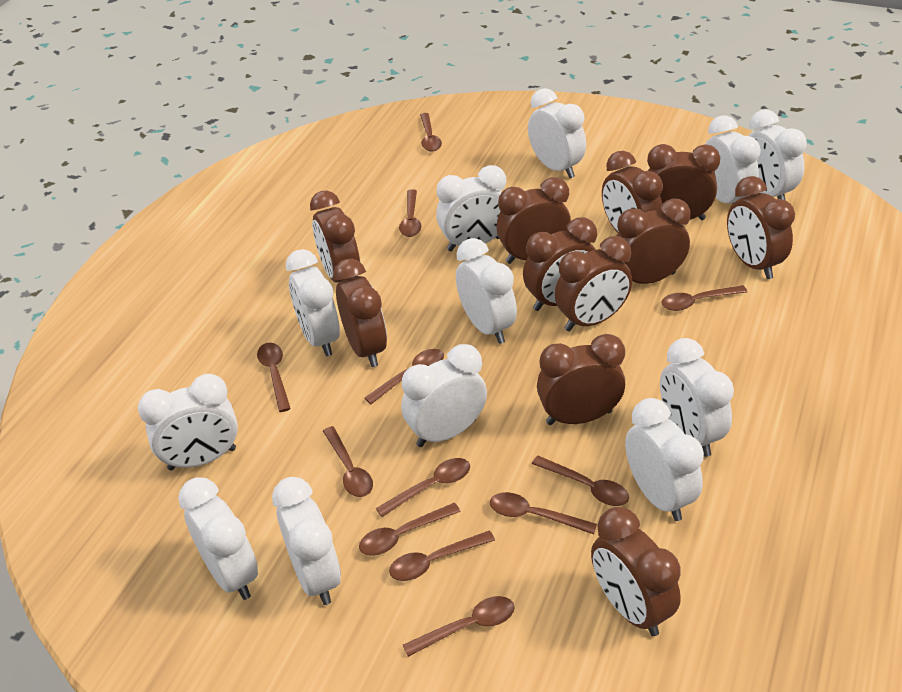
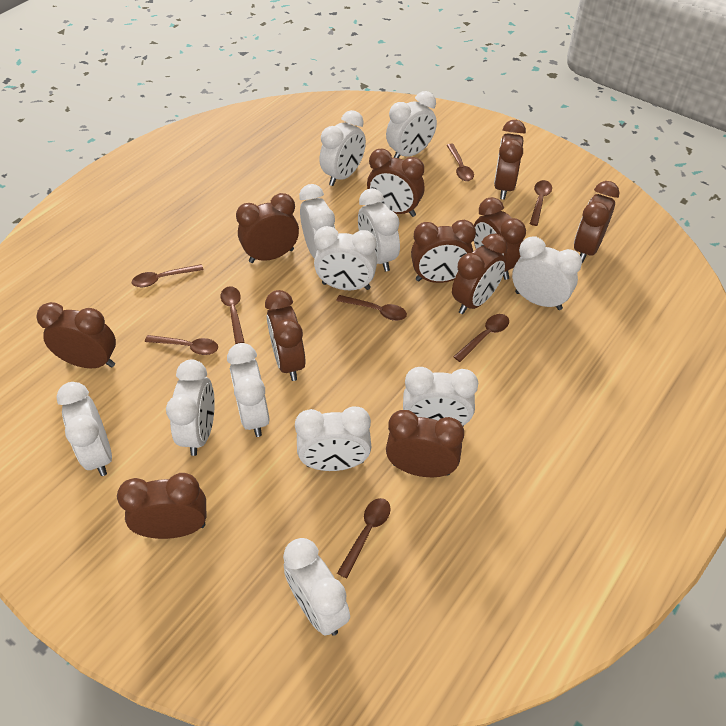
brown spoon: 12 -> 8

